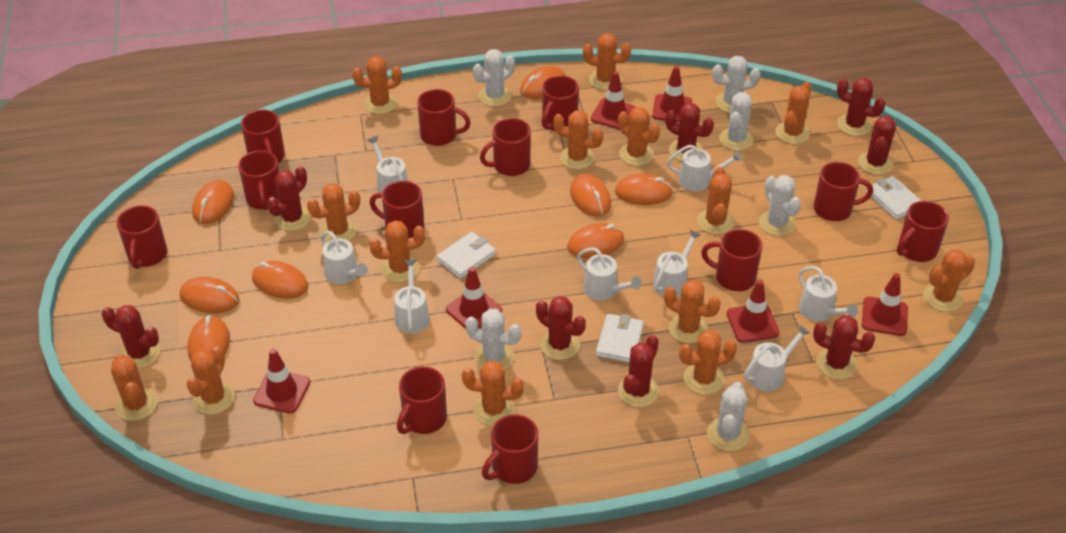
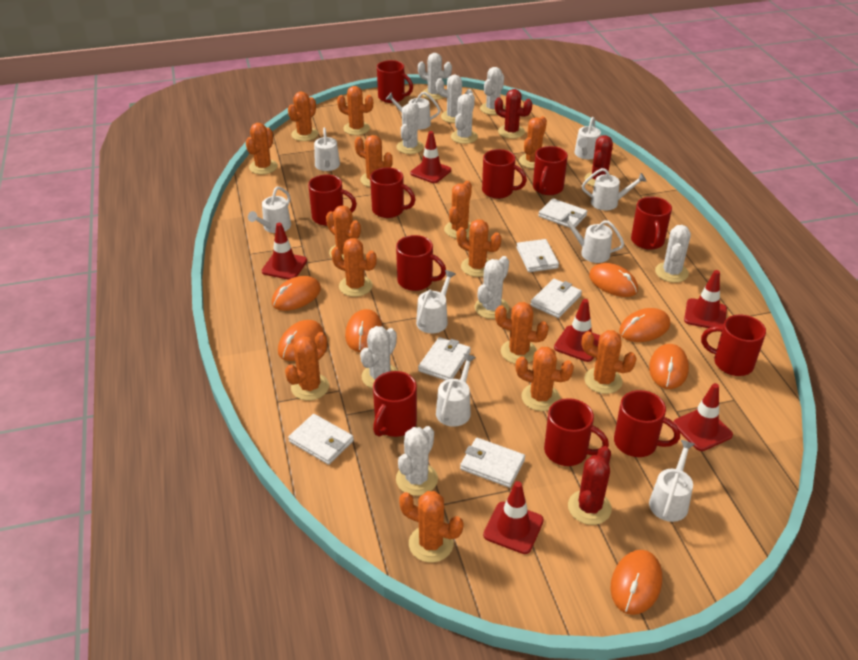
orange mouse: 8 -> 7
red cactus: 8 -> 3
red mug: 12 -> 11
white cactus: 6 -> 9
white wallet: 3 -> 6
white watering can: 8 -> 9

